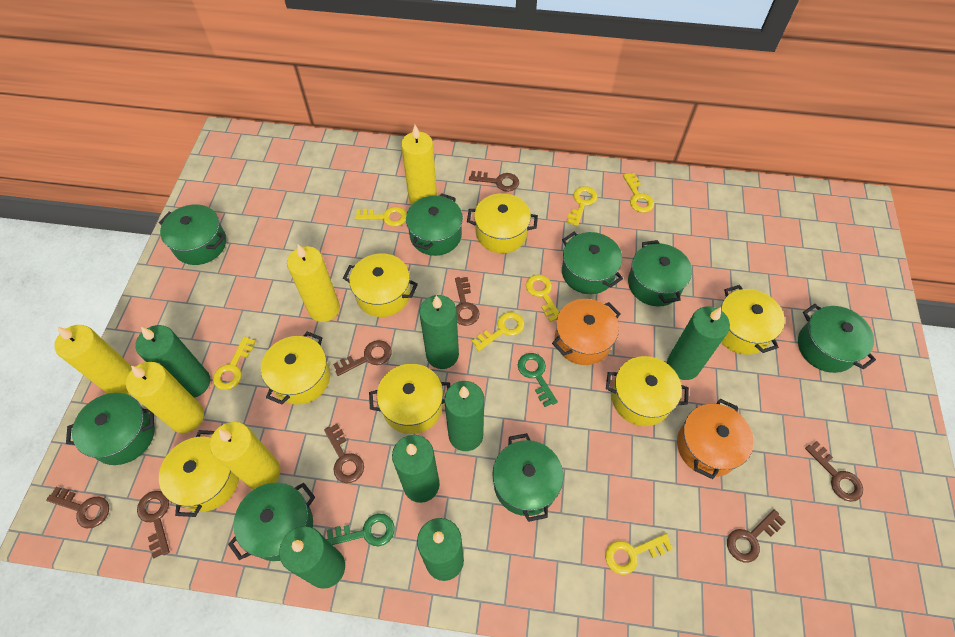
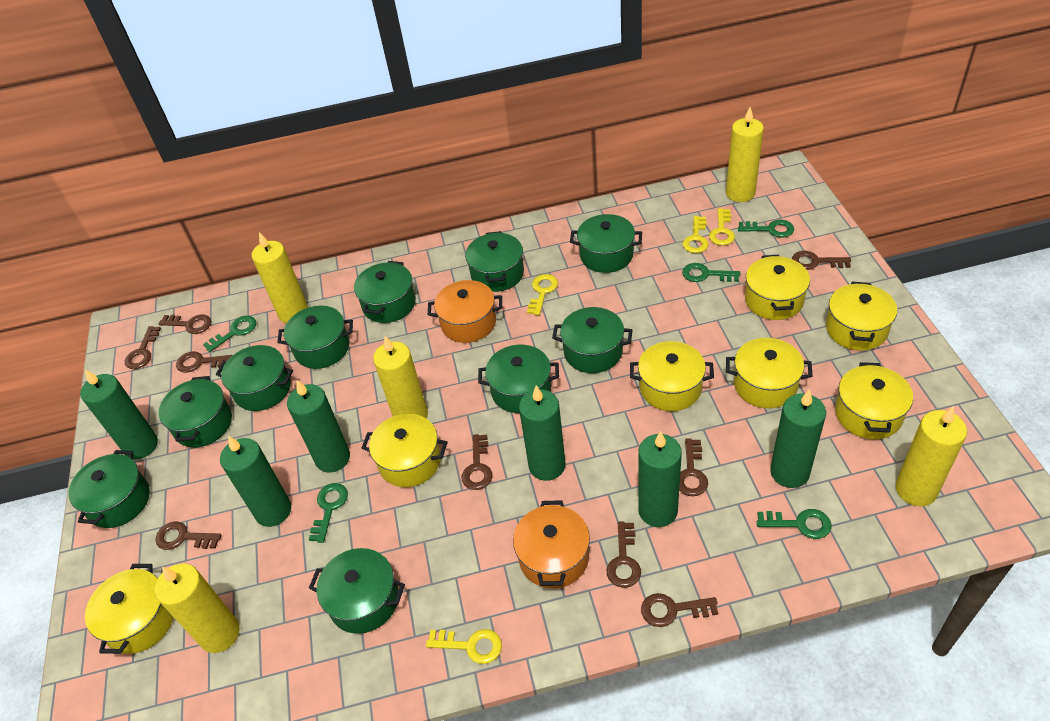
brown key: 8 -> 9
green candle: 7 -> 6
green key: 2 -> 5
green pot: 8 -> 10
yellow key: 7 -> 4

